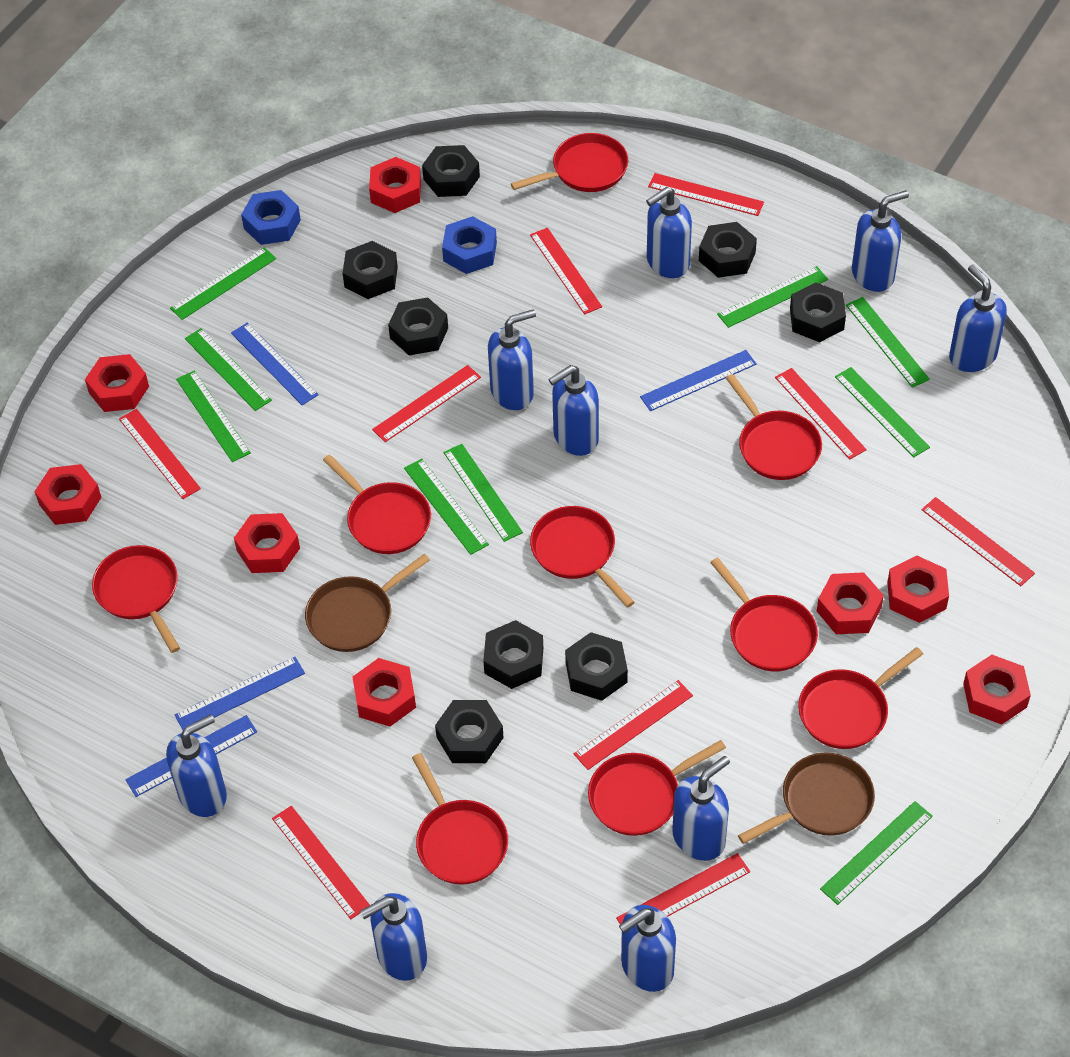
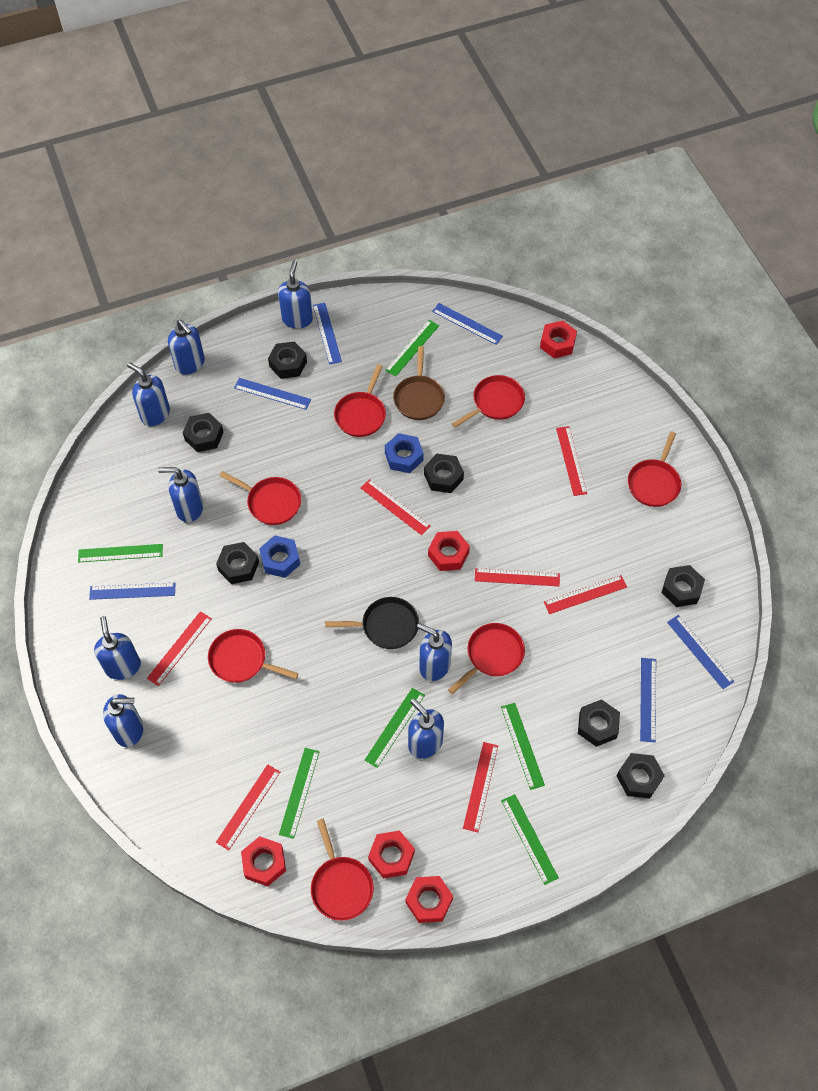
black nut: 8 -> 7
black pan: 0 -> 1
blue ruler: 4 -> 6
blue soap dispenser: 9 -> 8
brown pan: 2 -> 1
green ruler: 9 -> 6
red nut: 8 -> 5
red pan: 9 -> 7
red ruler: 9 -> 7

